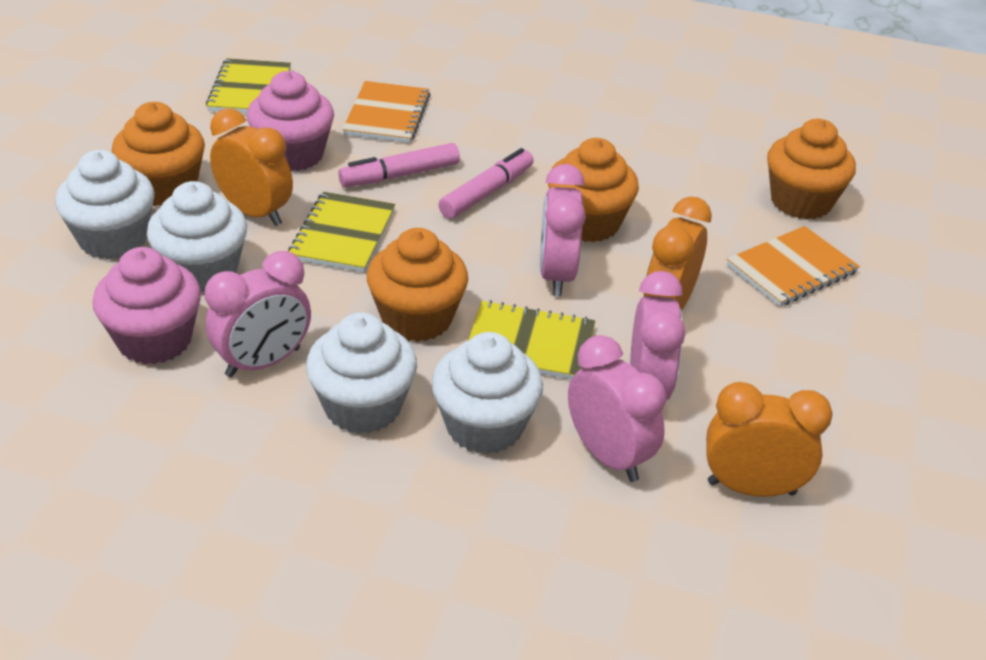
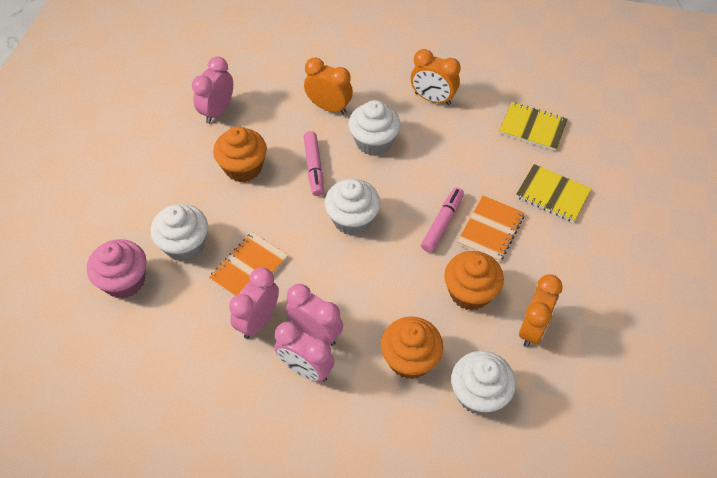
orange cupcake: 4 -> 3
pink cupcake: 2 -> 1
yellow notebook: 3 -> 2

